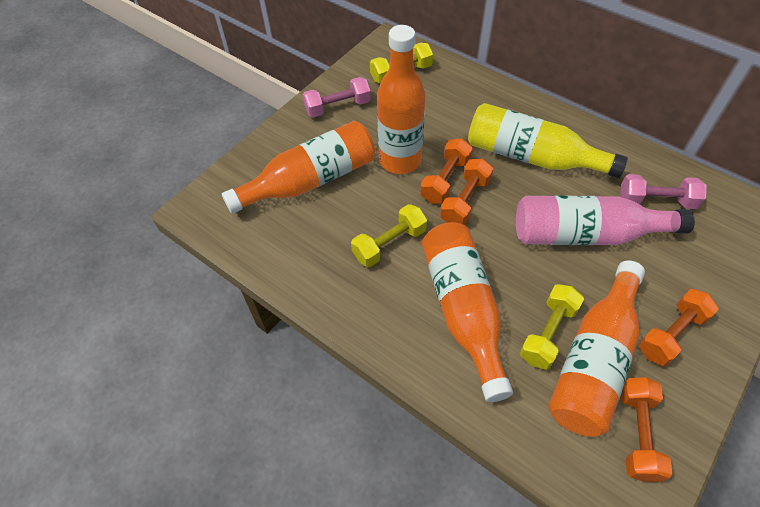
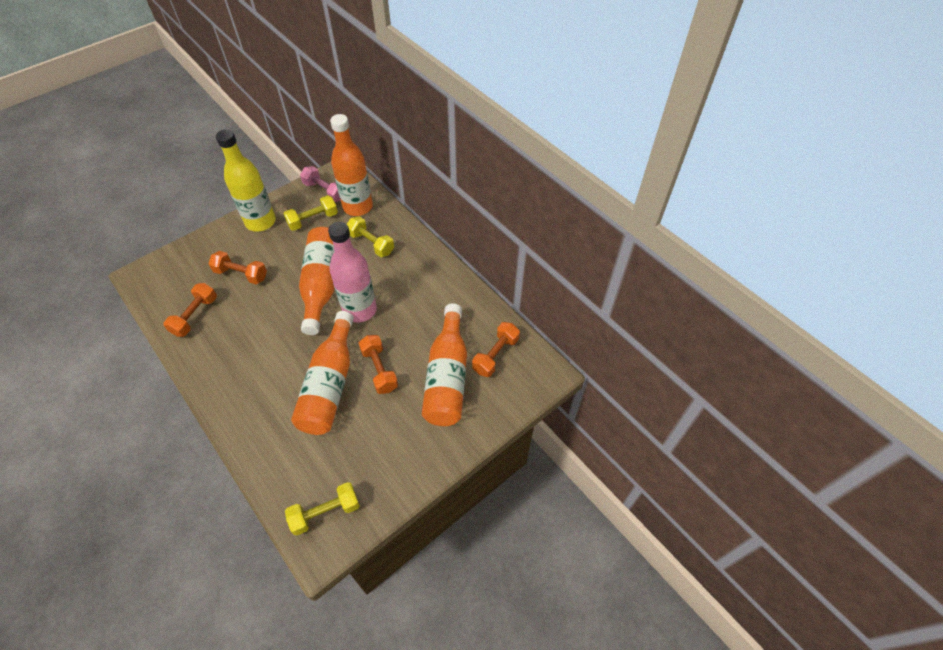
pink dumbbell: 2 -> 1

